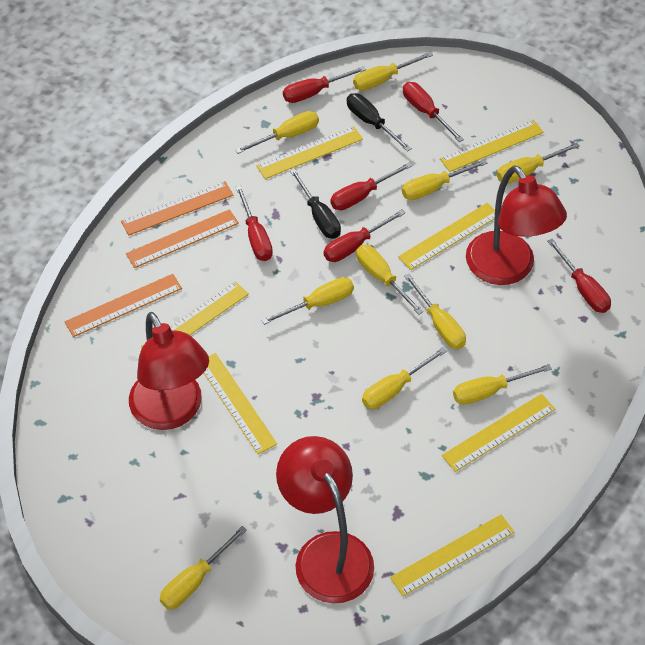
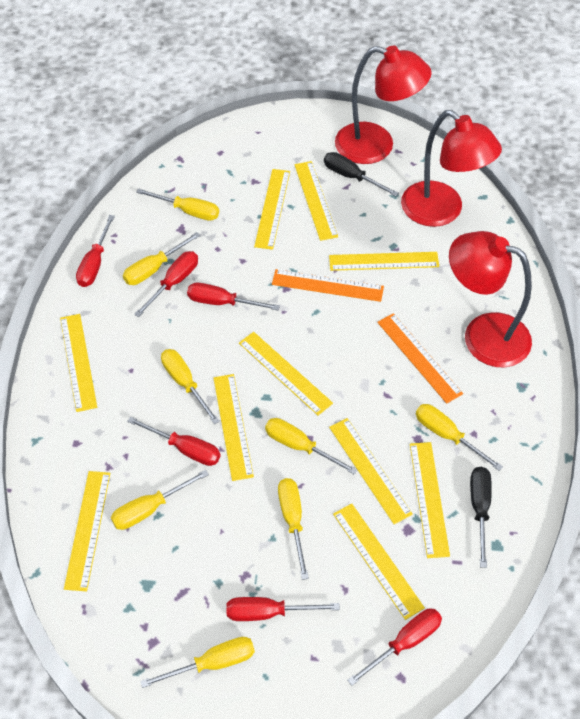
orange ruler: 3 -> 2
yellow ruler: 7 -> 10
yellow screwdriver: 10 -> 8

